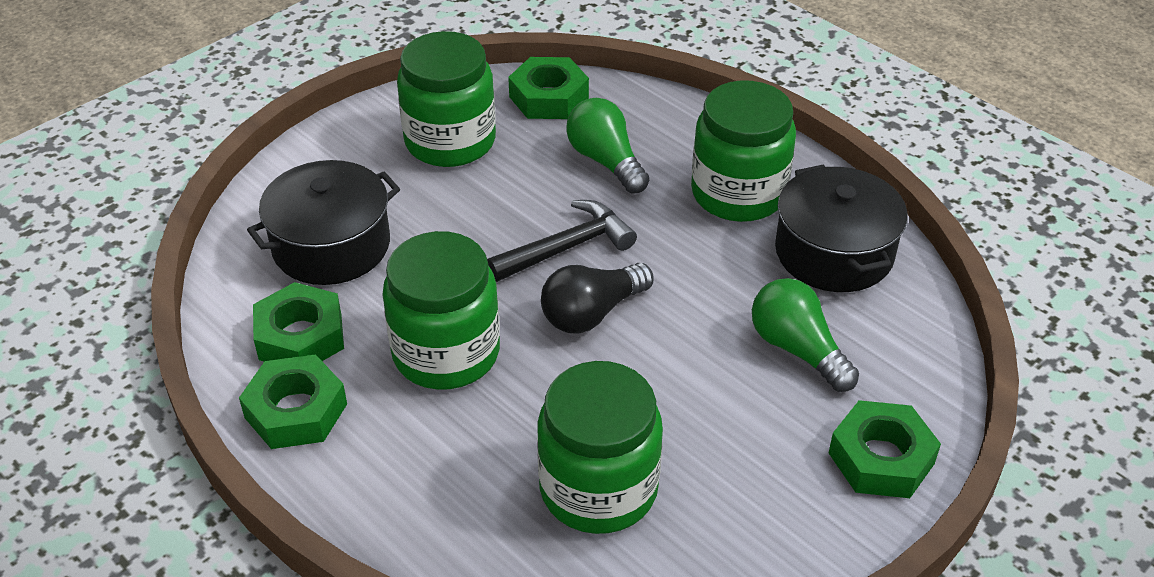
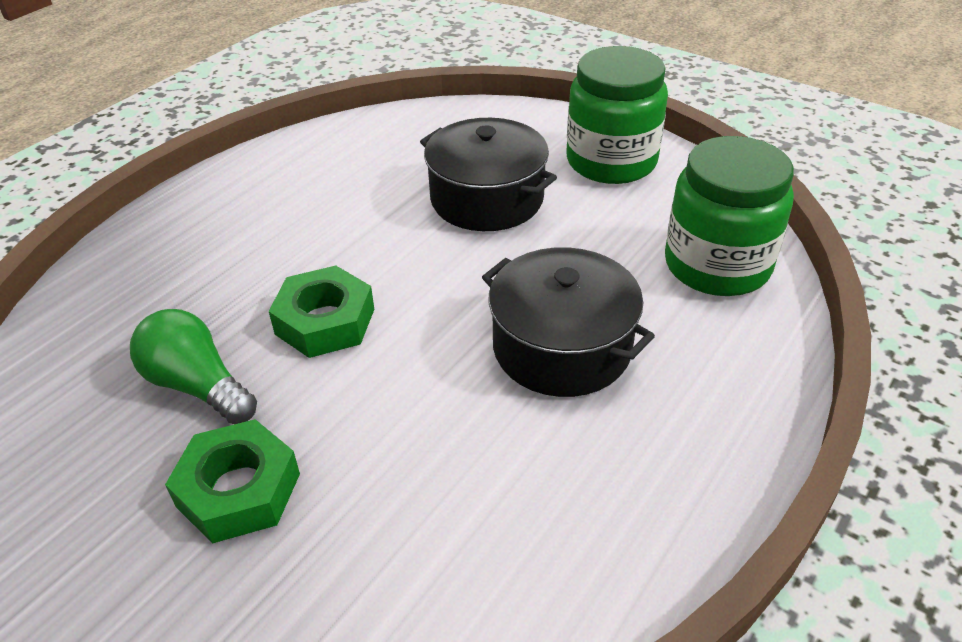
black hammer: 1 -> 0
black light bulb: 1 -> 0
green jar: 4 -> 2
green light bulb: 2 -> 1
green nut: 4 -> 2

